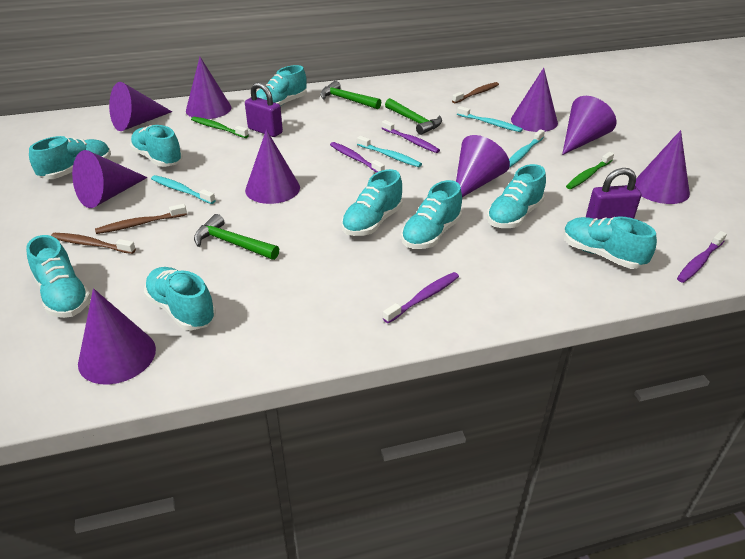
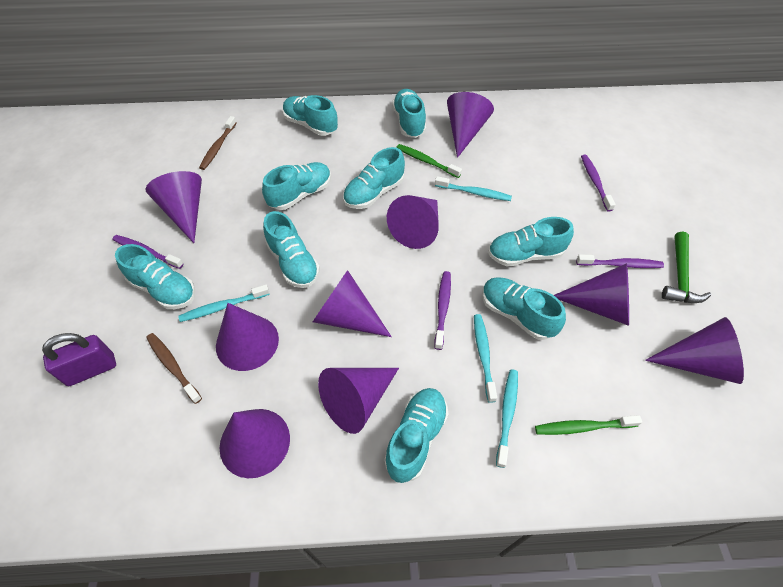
brown toothbrush: 3 -> 2
green hammer: 3 -> 1
purple padlock: 2 -> 1

